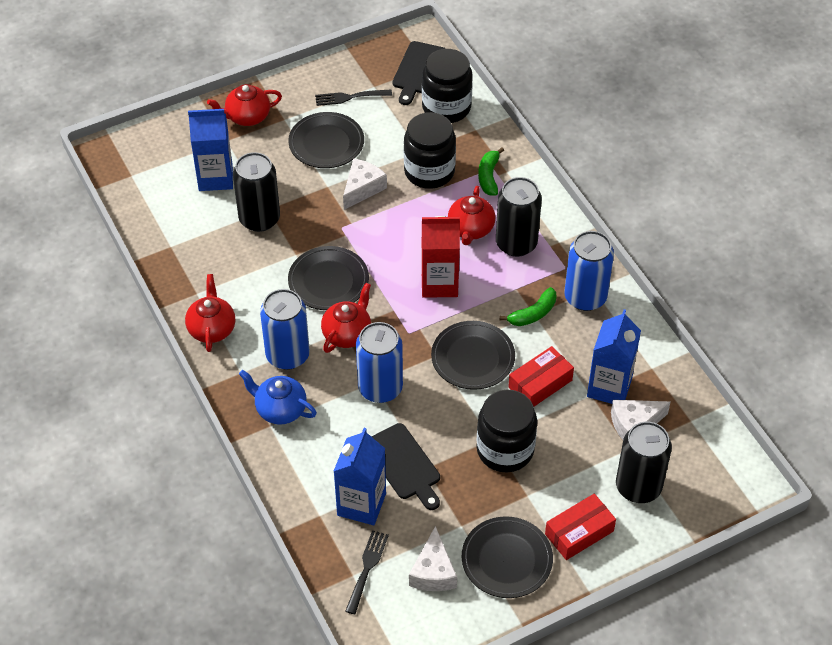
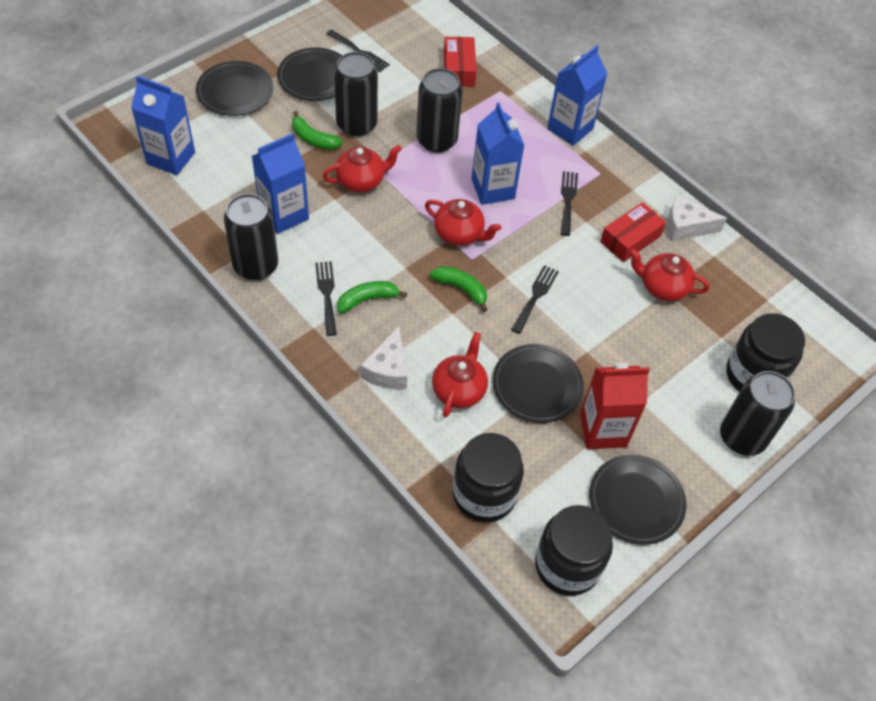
black can: 3 -> 4
black cutting board: 2 -> 0
black fork: 2 -> 4
blue can: 3 -> 0
blue carton: 3 -> 4
blue teapot: 1 -> 0
green banana: 2 -> 3
white cheese: 3 -> 2

